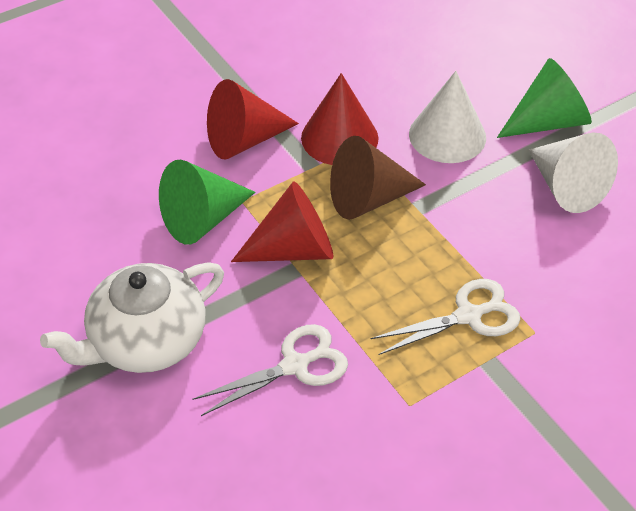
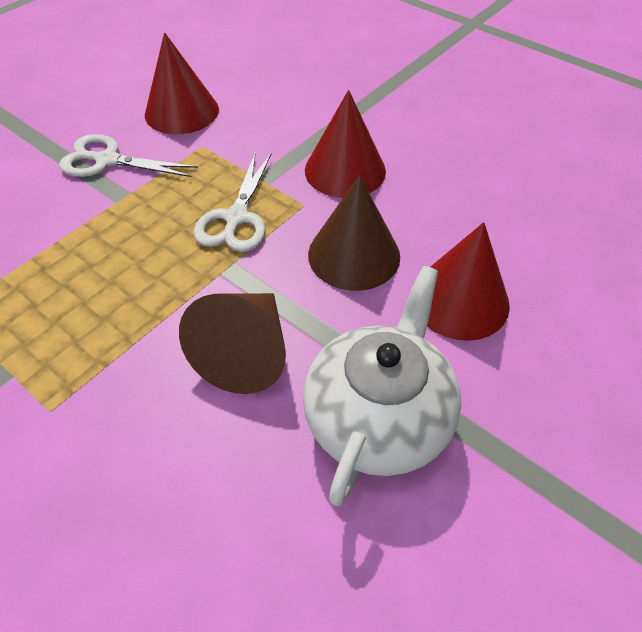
brown cone: 1 -> 2
green cone: 2 -> 0
white cone: 2 -> 0

